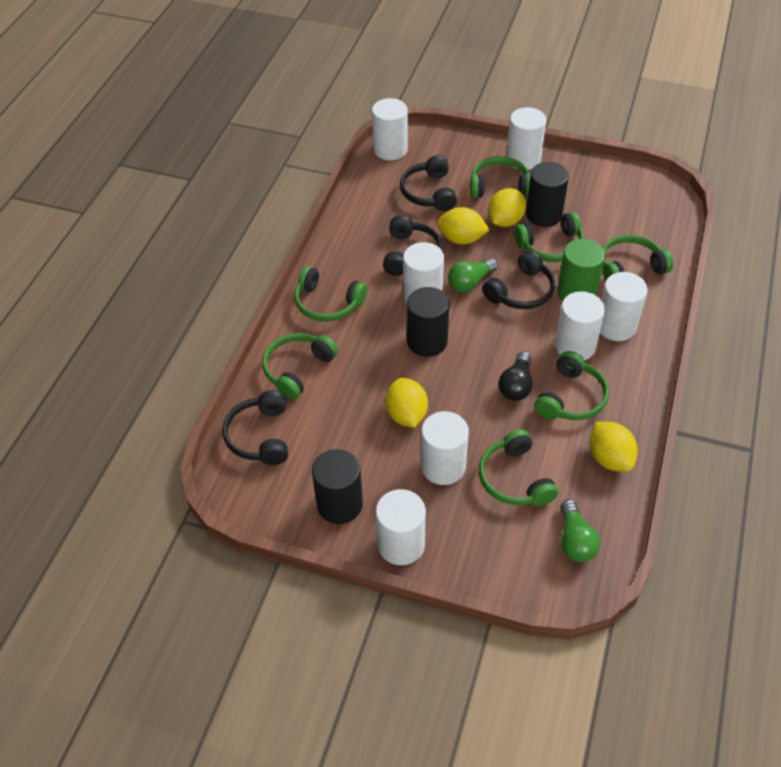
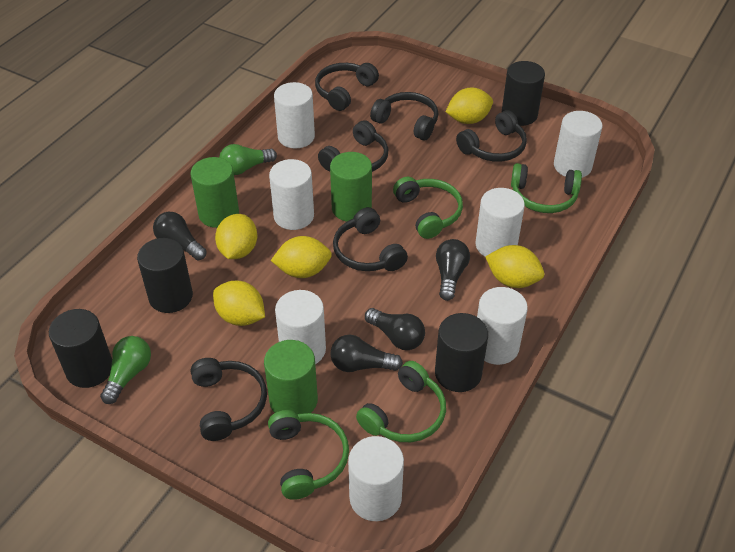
black cylinder: 3 -> 4
black headphones: 4 -> 6
black light bulb: 1 -> 4
green cylinder: 1 -> 3
green headphones: 7 -> 4
yellow lemon: 4 -> 5

